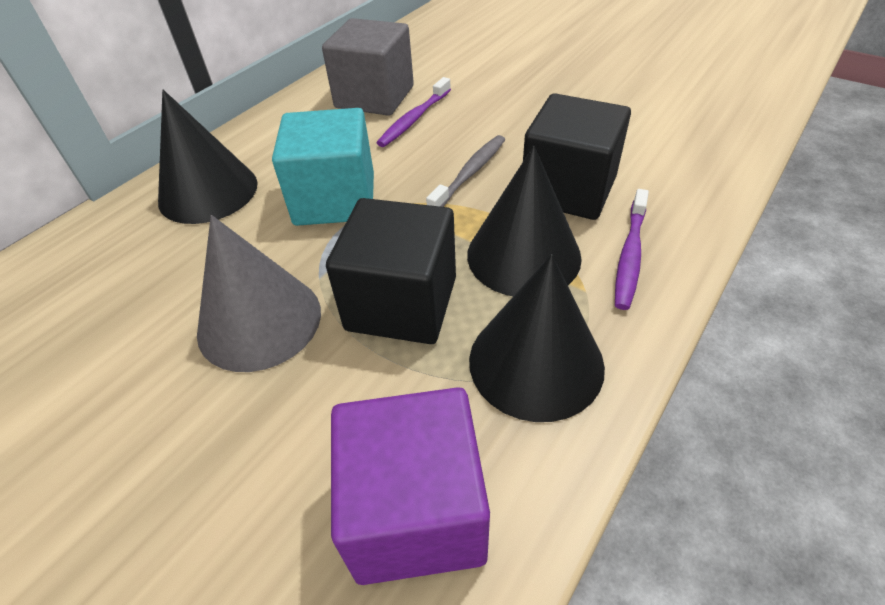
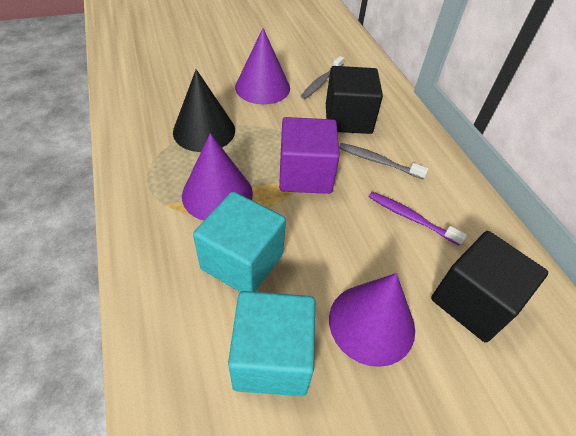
black cone: 3 -> 1
grey cone: 1 -> 0
grey cube: 1 -> 0
grey toothbrush: 1 -> 2
purple cone: 0 -> 3
purple toothbrush: 2 -> 1
turquoise cube: 1 -> 2

